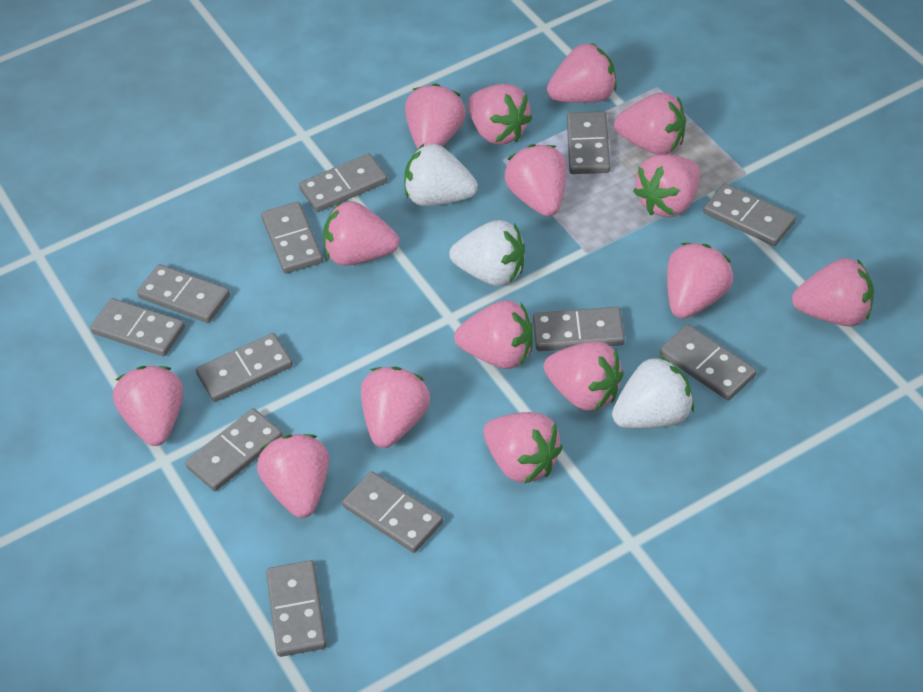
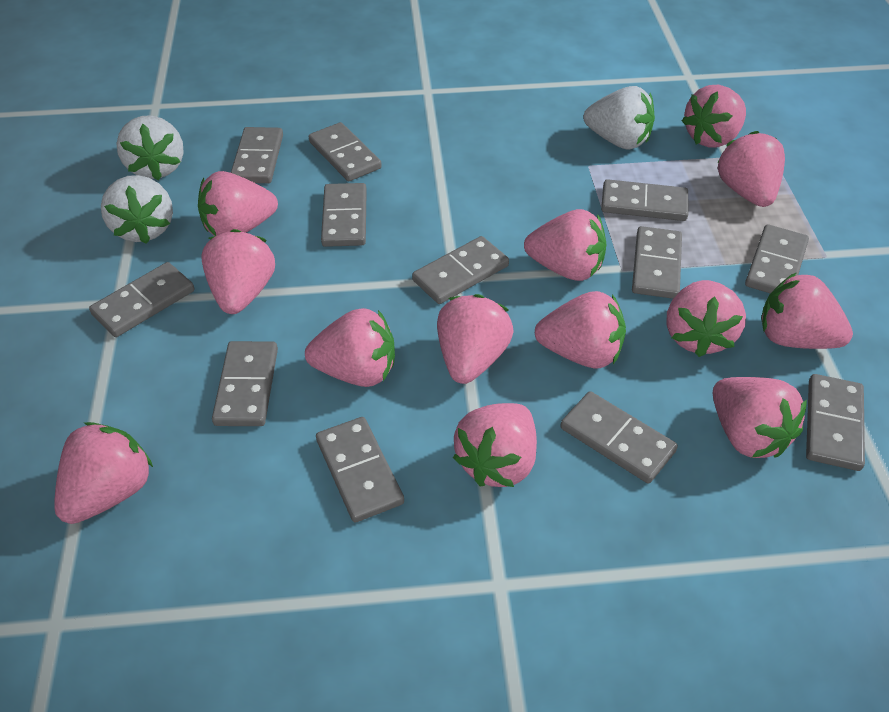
pink strawberry: 15 -> 13

